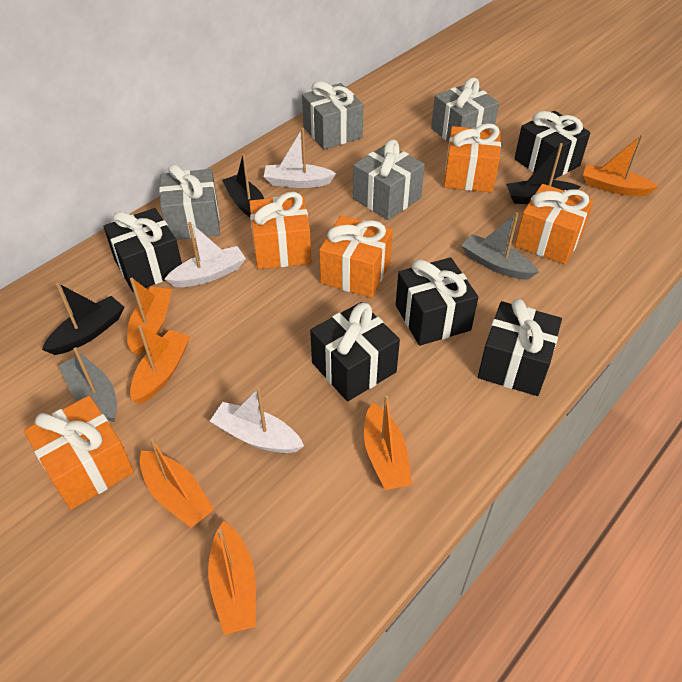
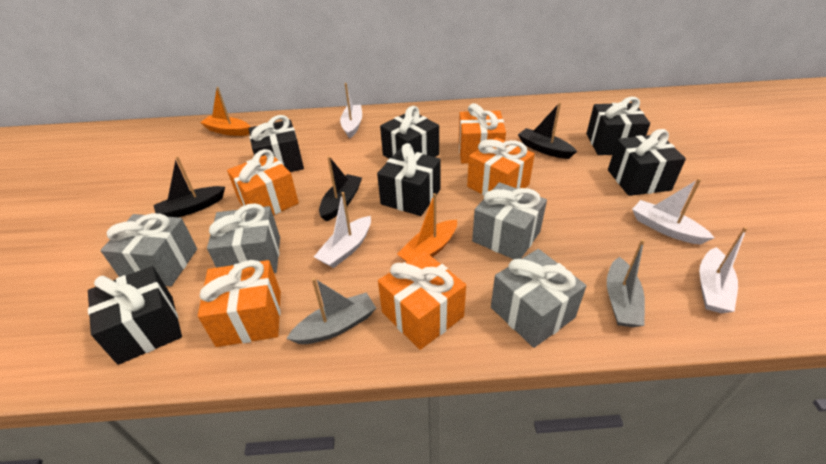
black gift: 5 -> 6
orange boat: 6 -> 2
white boat: 3 -> 4

